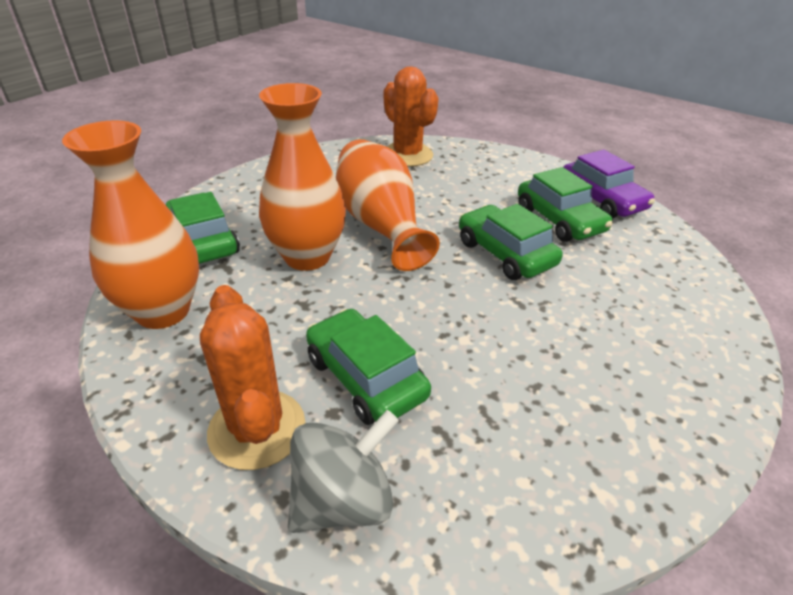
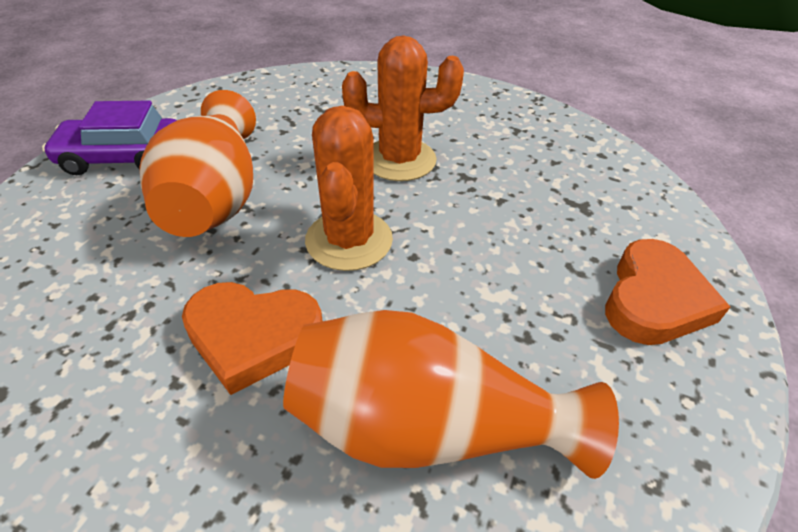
green car: 4 -> 0
grey spinning top: 1 -> 0
orange heart: 0 -> 2
orange vase: 3 -> 2

